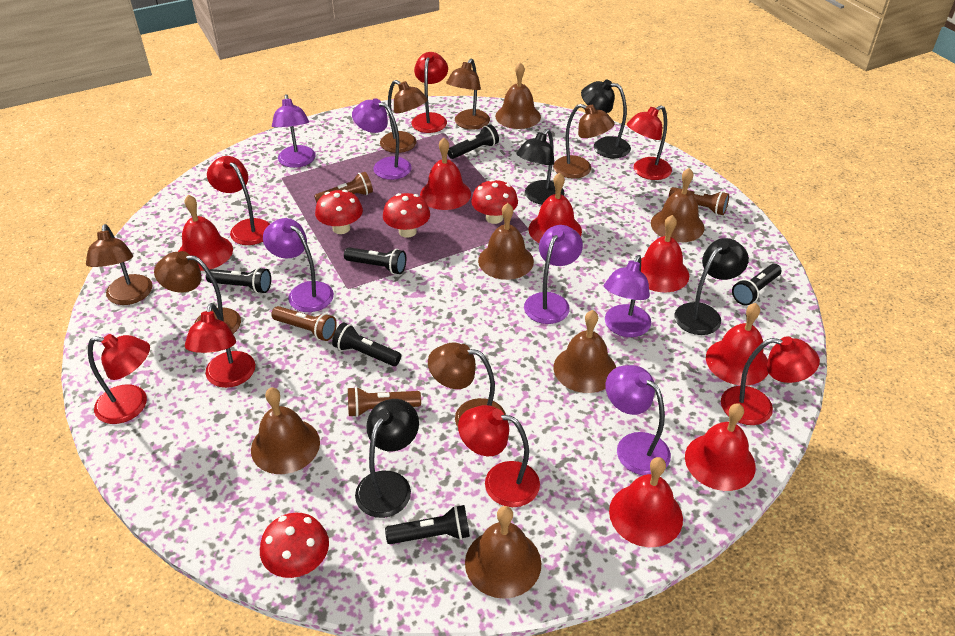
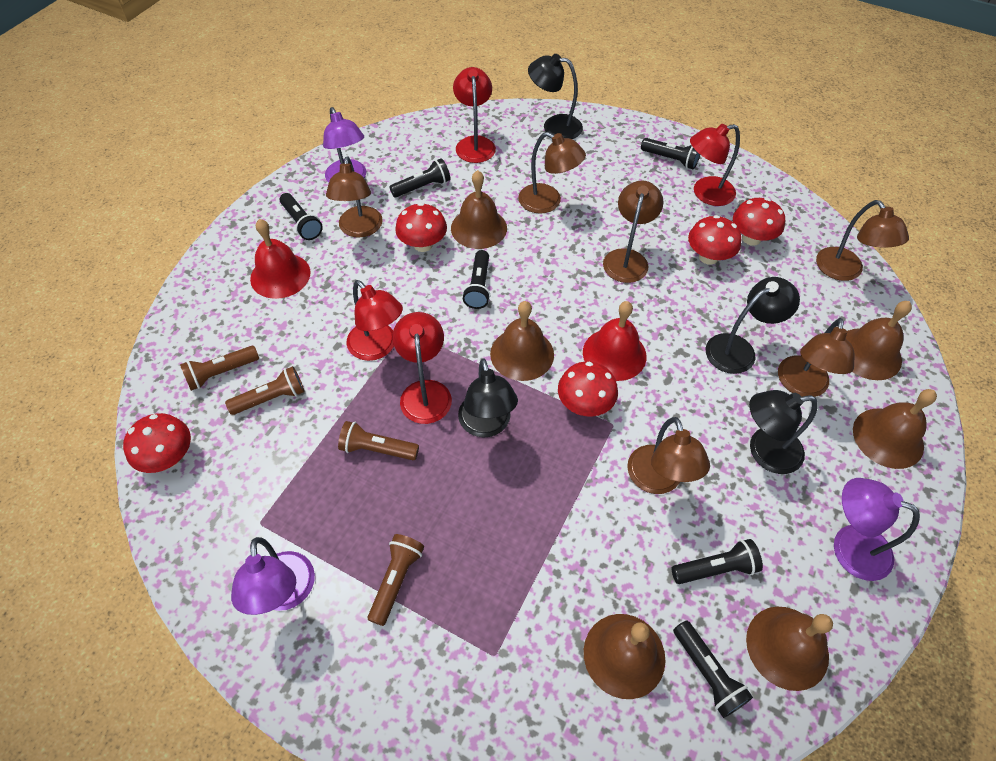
purple lamp: 6 -> 3
red bell: 7 -> 2
red lamp: 7 -> 4
red mushroom: 4 -> 5

